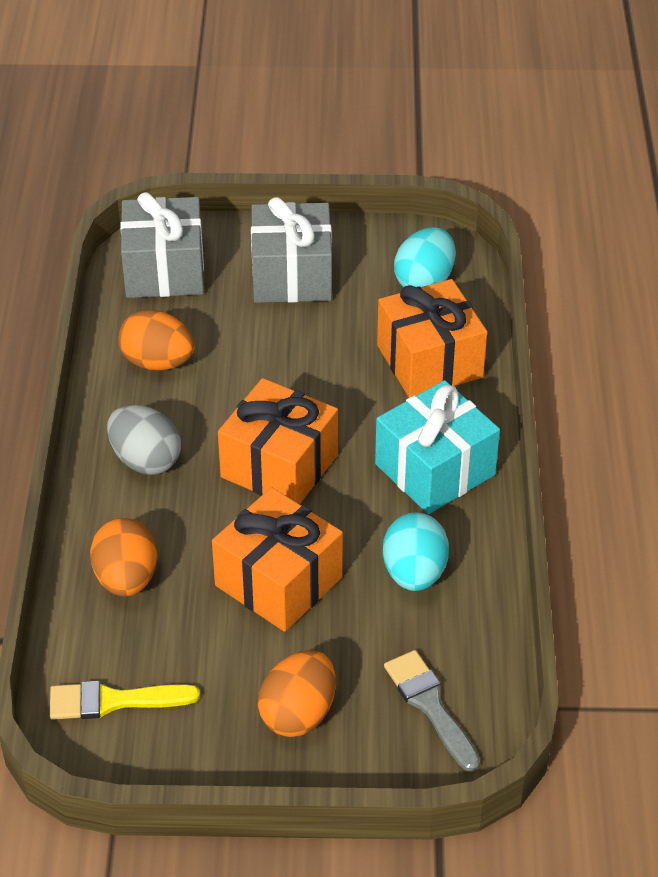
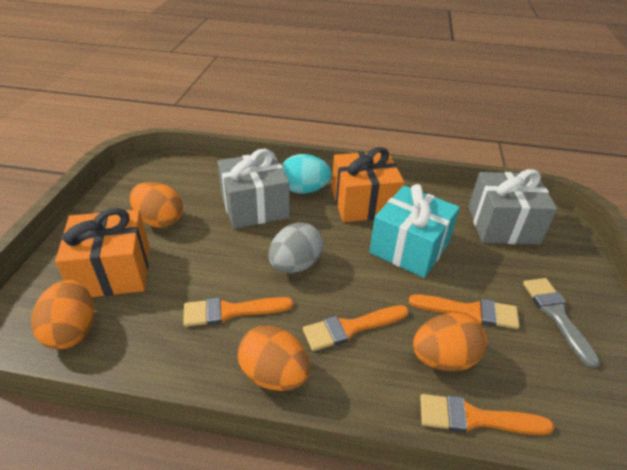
orange brush: 0 -> 4
orange egg: 3 -> 4
orange gift: 3 -> 2
turquoise egg: 2 -> 1
yellow brush: 1 -> 0

